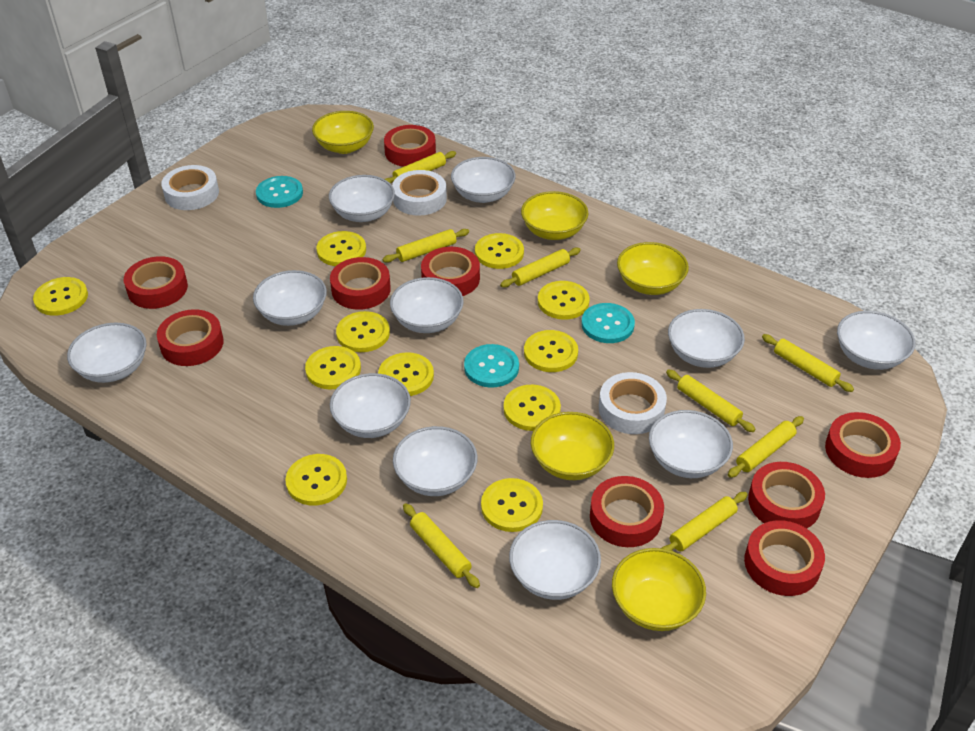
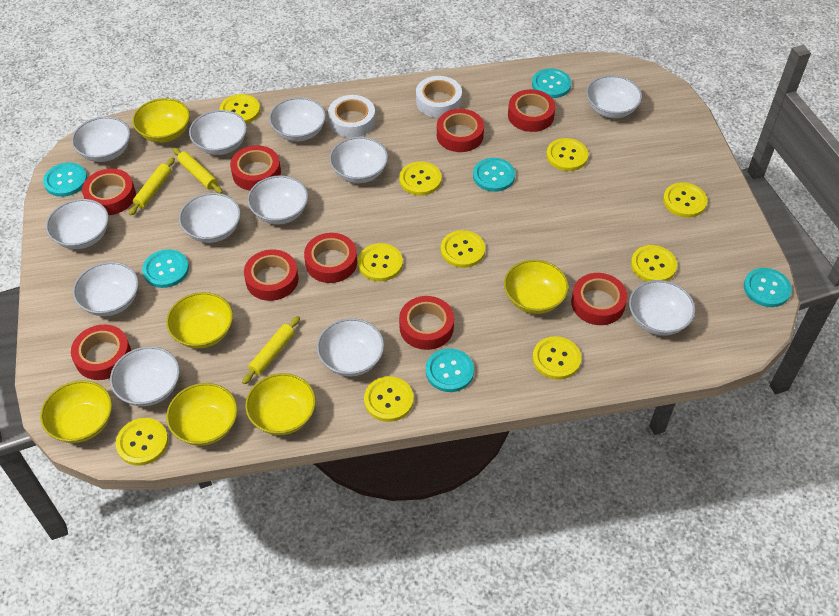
turquoise button: 3 -> 6
white bowl: 11 -> 12
white tape: 3 -> 2
yellow bowl: 5 -> 6
yellow button: 11 -> 10
yellow rolling pin: 8 -> 3

